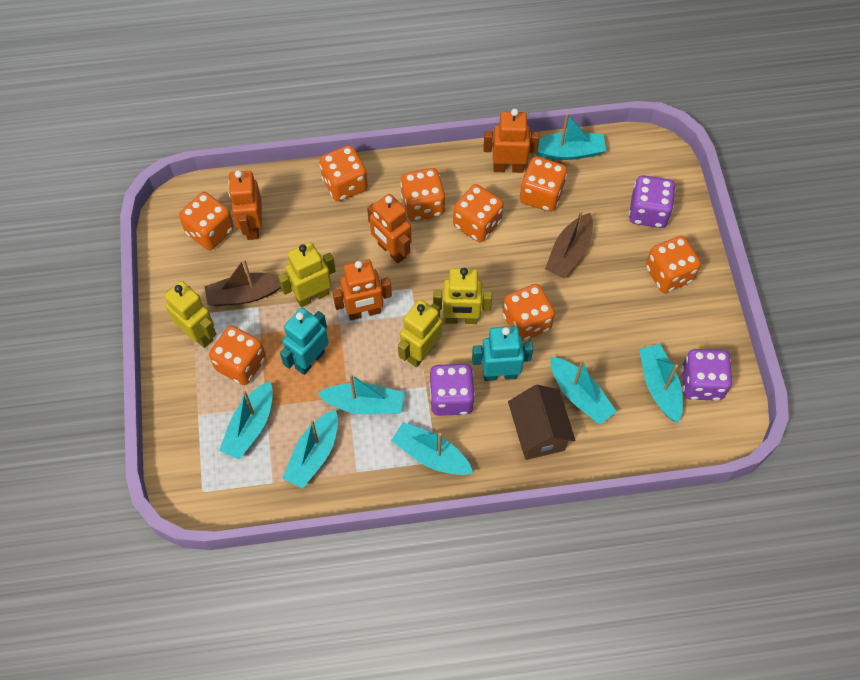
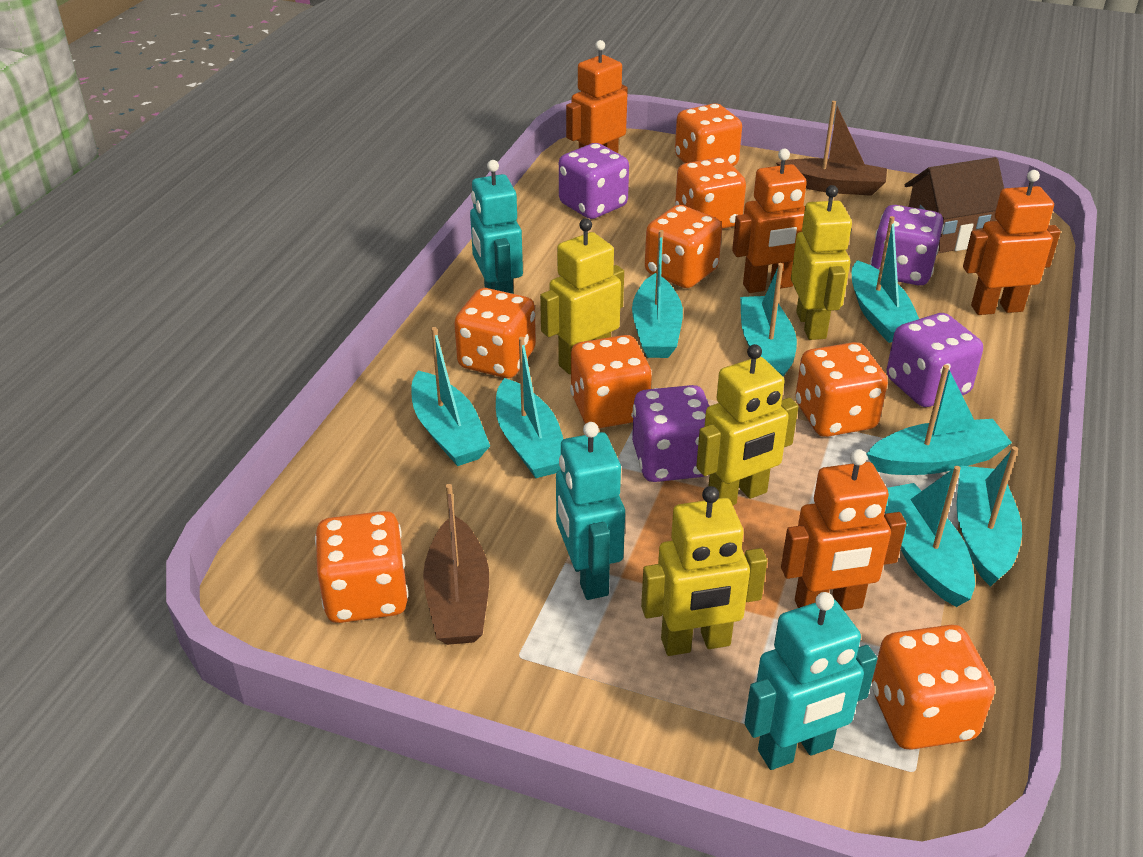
purple dice: 3 -> 4
turquoise boat: 7 -> 8
turquoise robot: 2 -> 3

